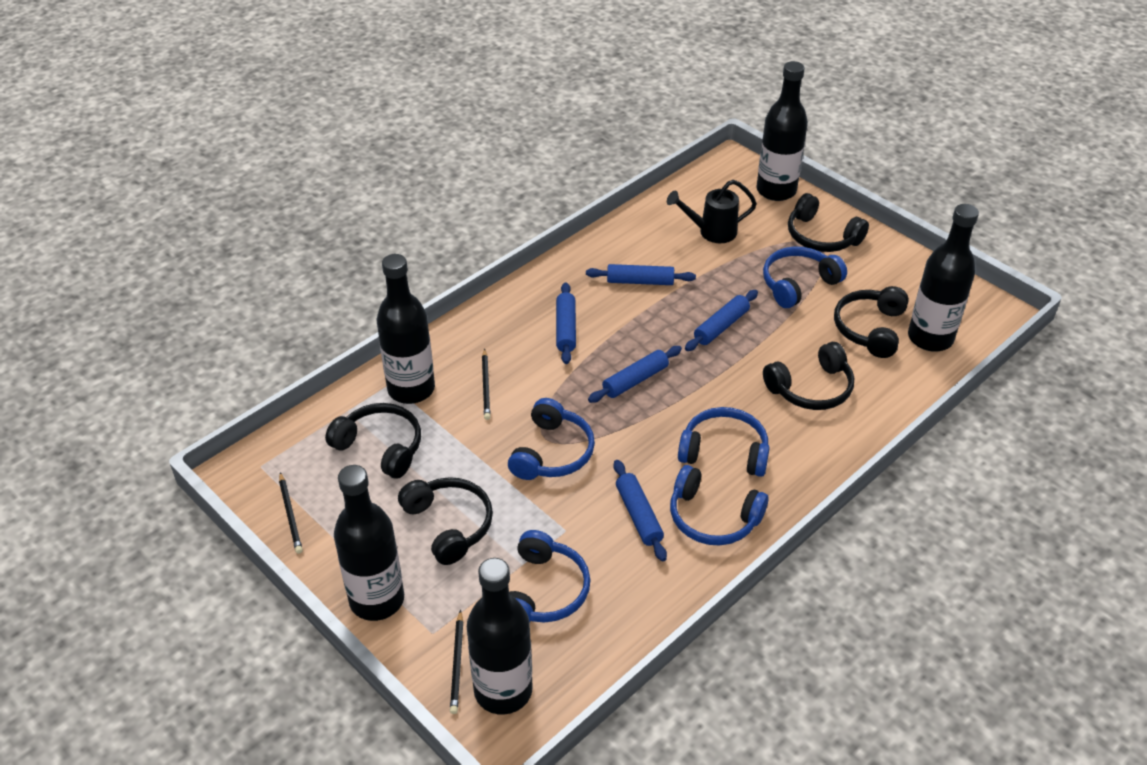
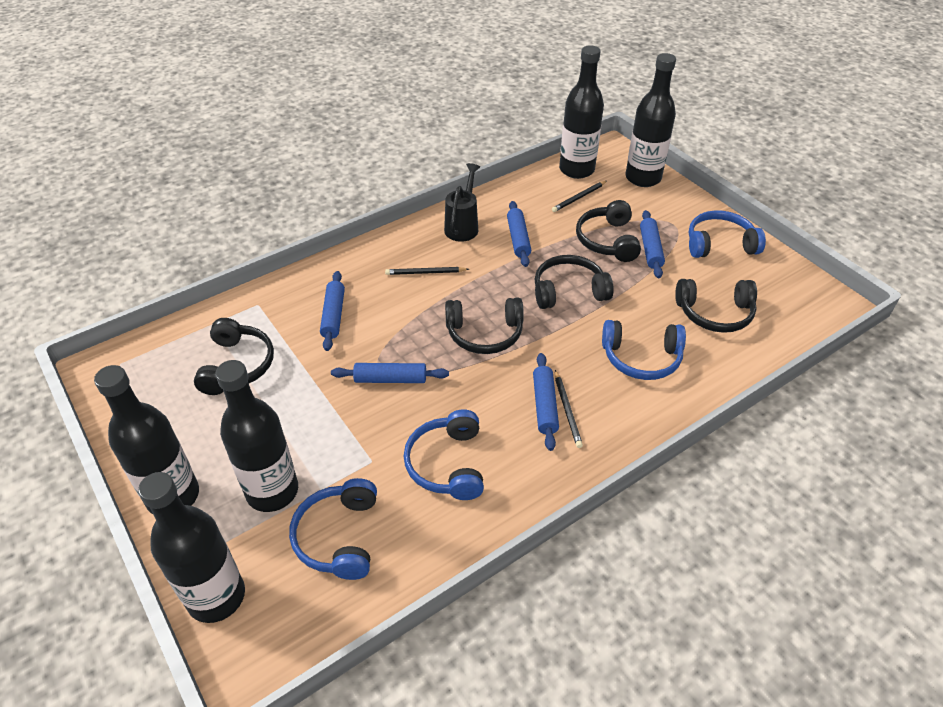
blue headphones: 5 -> 4

